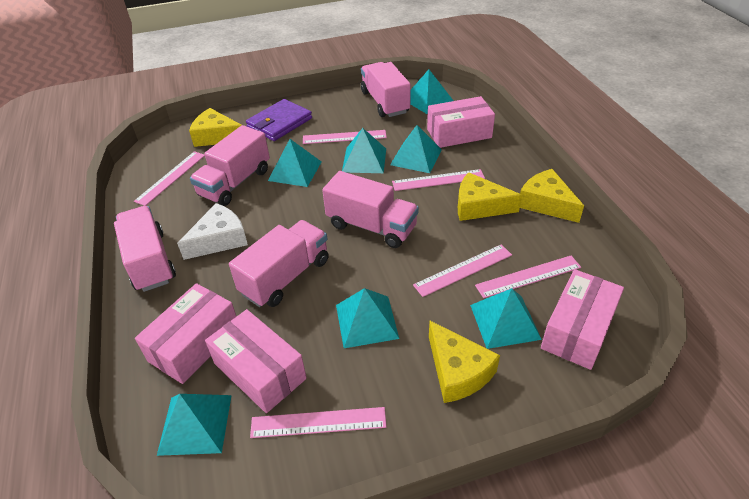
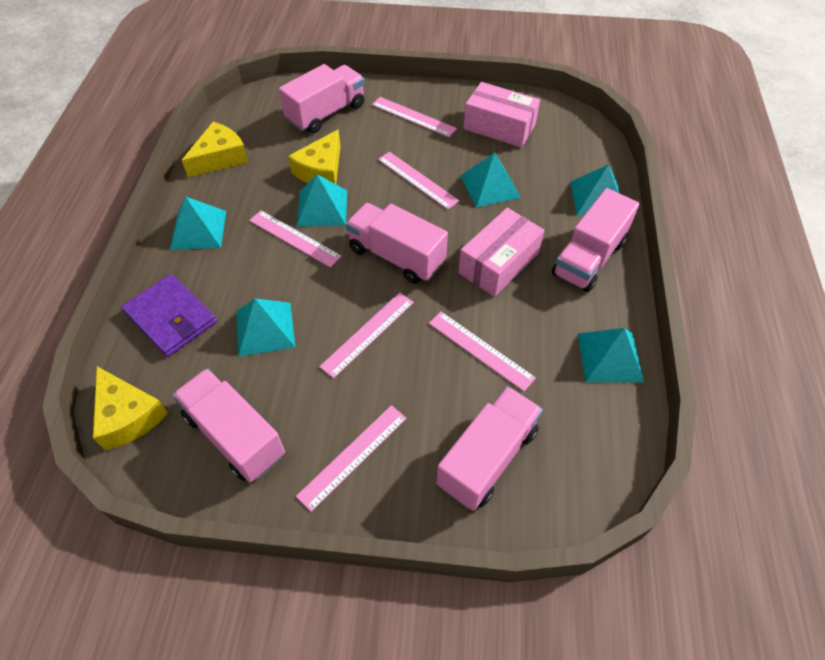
pink box: 4 -> 2
turquoise pyramid: 7 -> 6
white cheese: 1 -> 0
yellow cheese: 4 -> 3

